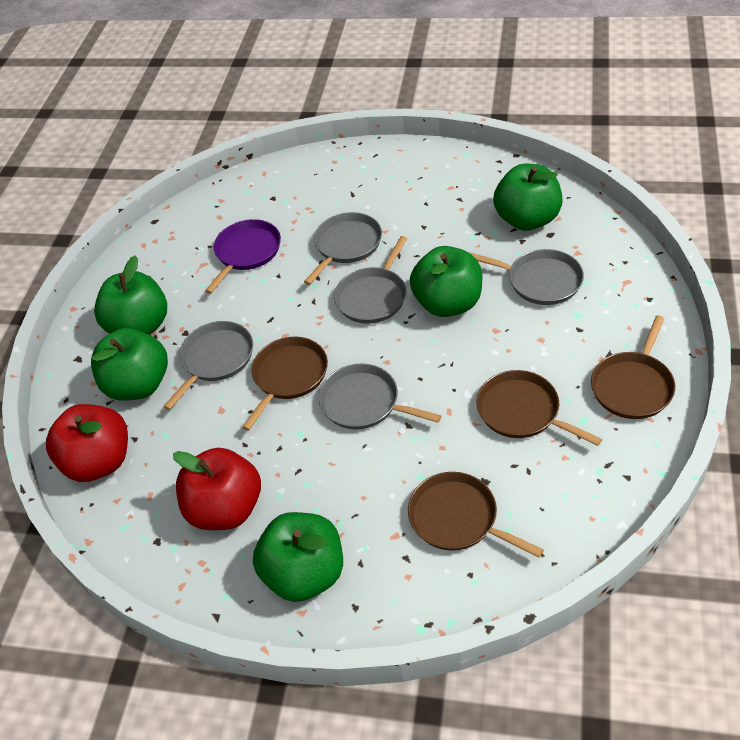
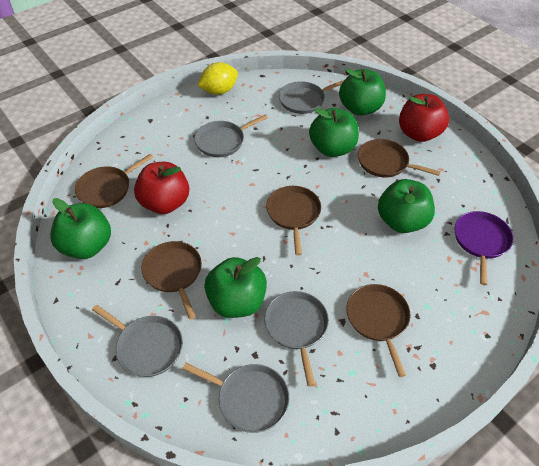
brown pan: 4 -> 5
yellow lemon: 0 -> 1

